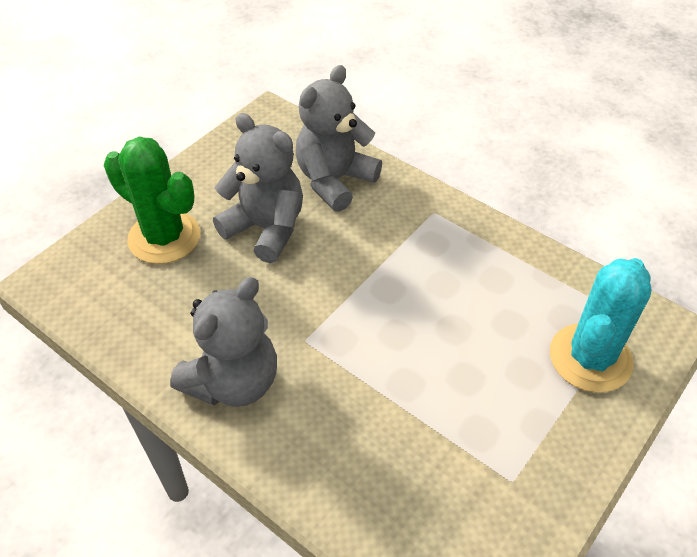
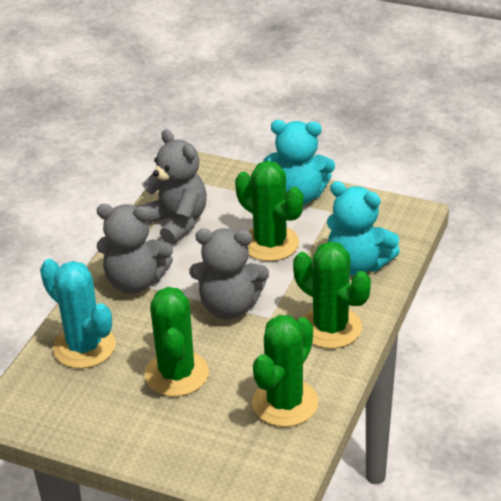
green cactus: 1 -> 4
turquoise teddy bear: 0 -> 2

